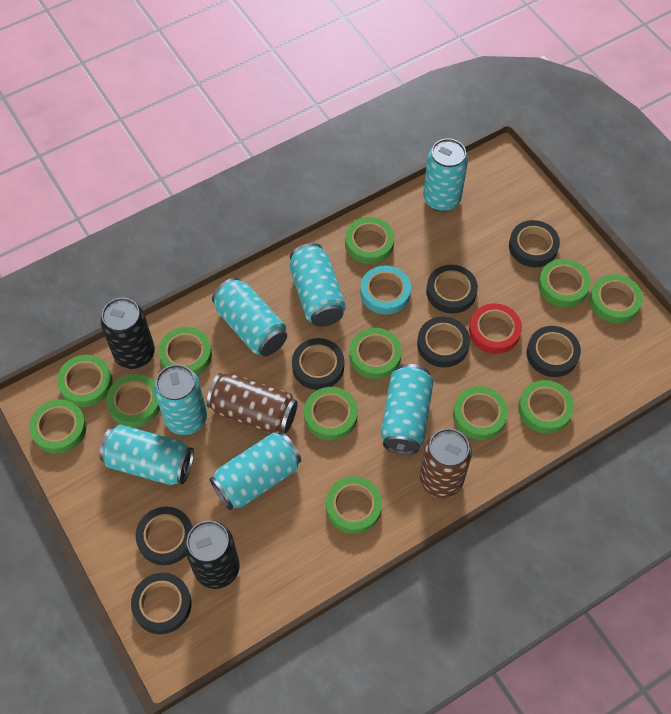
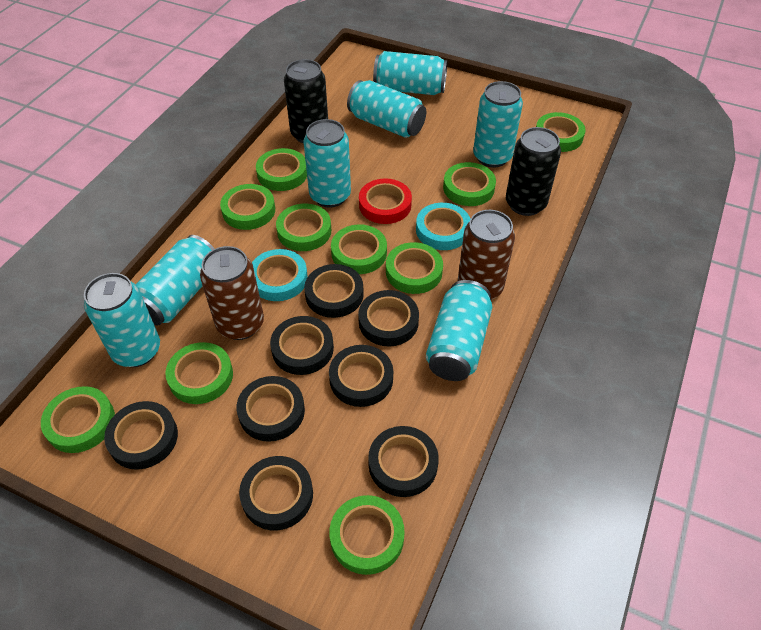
black tape: 7 -> 8
green tape: 12 -> 10
turquoise tape: 1 -> 2

